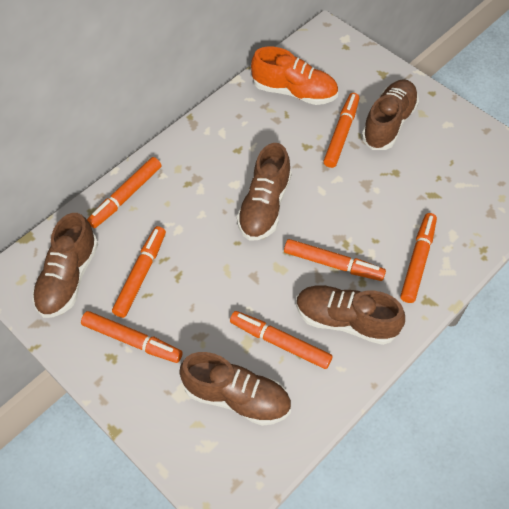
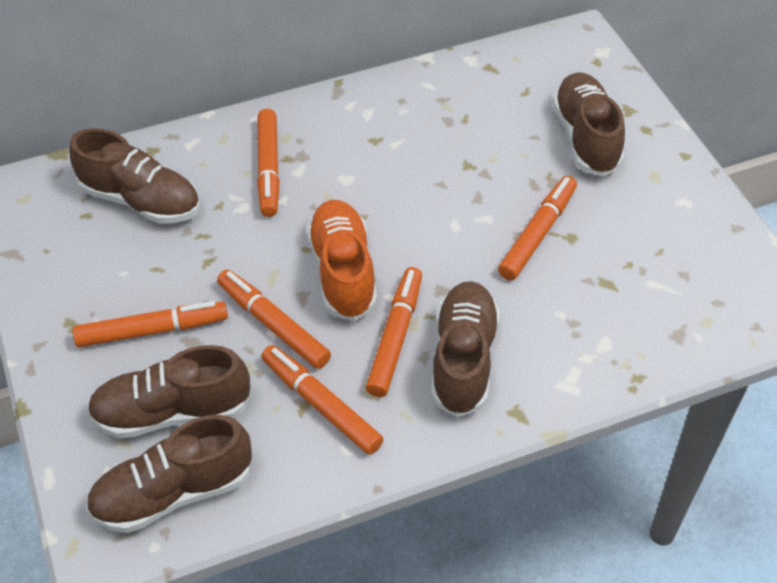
orange marker: 7 -> 6

